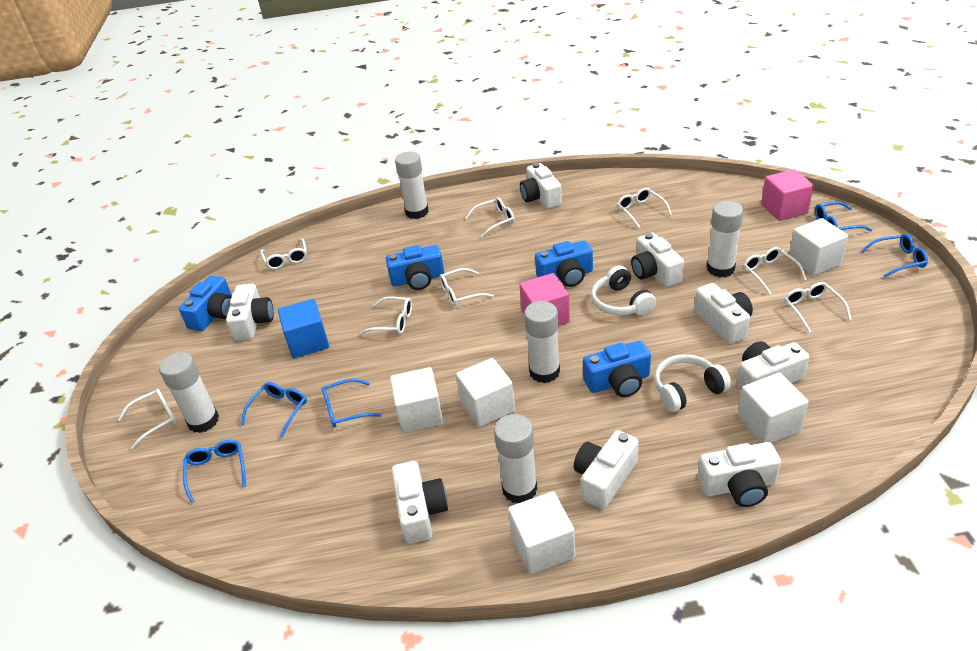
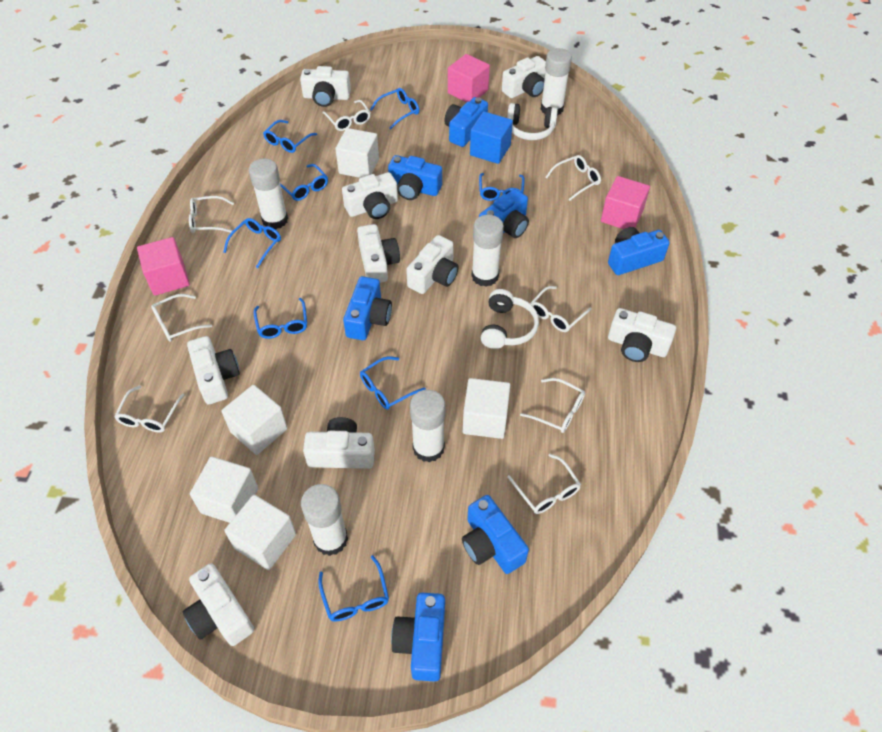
blue camera: 4 -> 7
blue glasses: 5 -> 8
pink cube: 2 -> 3
white camera: 8 -> 9

